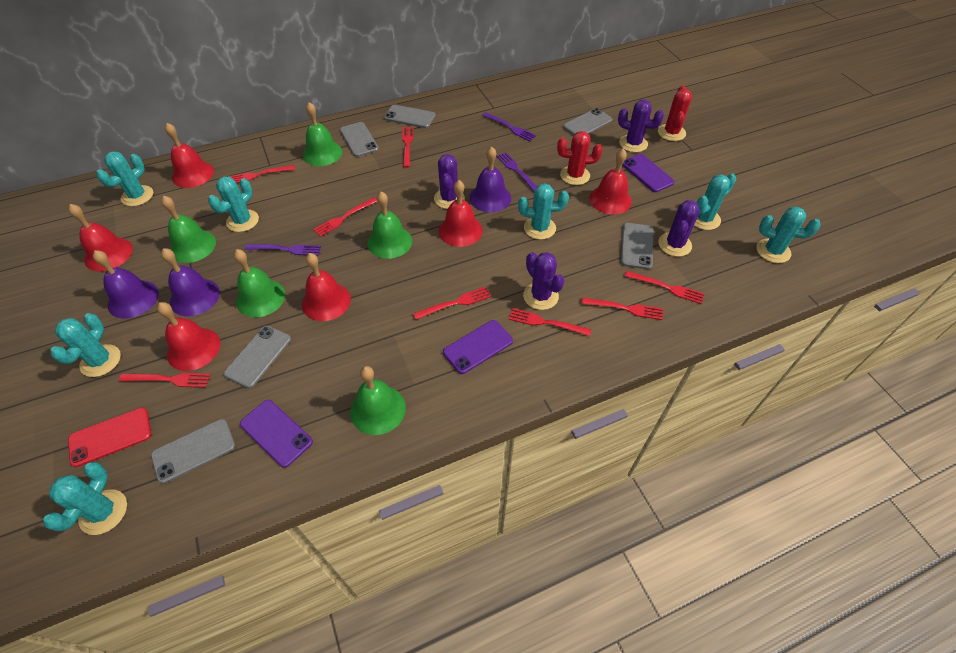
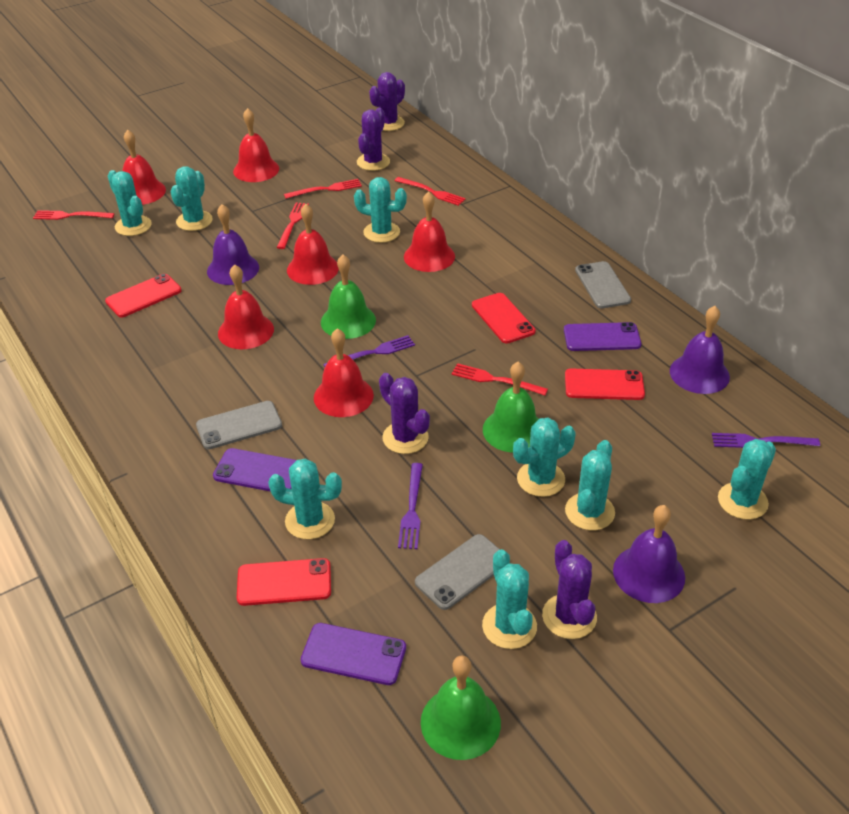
green bell: 5 -> 3
grey phone: 6 -> 3
red cactus: 2 -> 0
red fork: 8 -> 5
red phone: 1 -> 4
turquoise cactus: 7 -> 8

